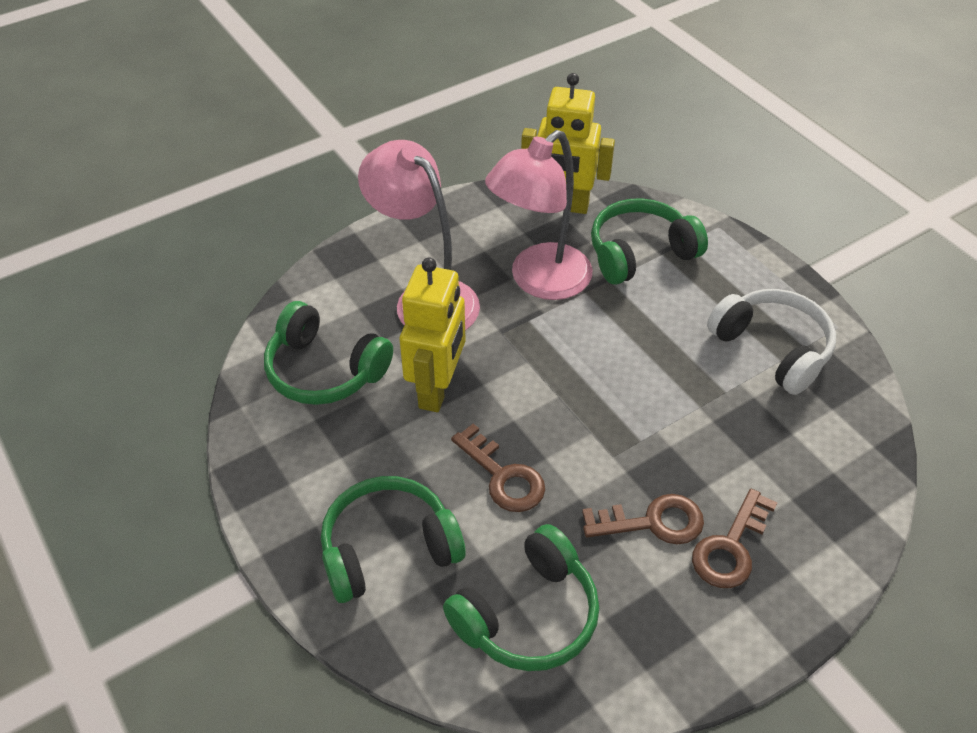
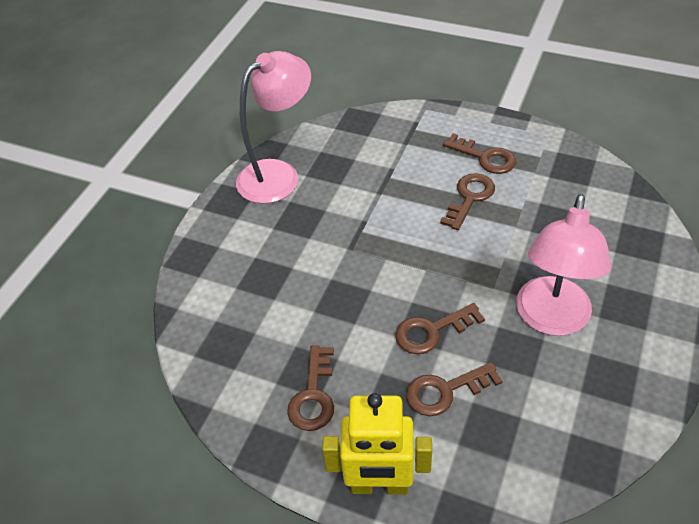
brown key: 3 -> 5
green headphones: 4 -> 0
white headphones: 1 -> 0
yellow robot: 2 -> 1

